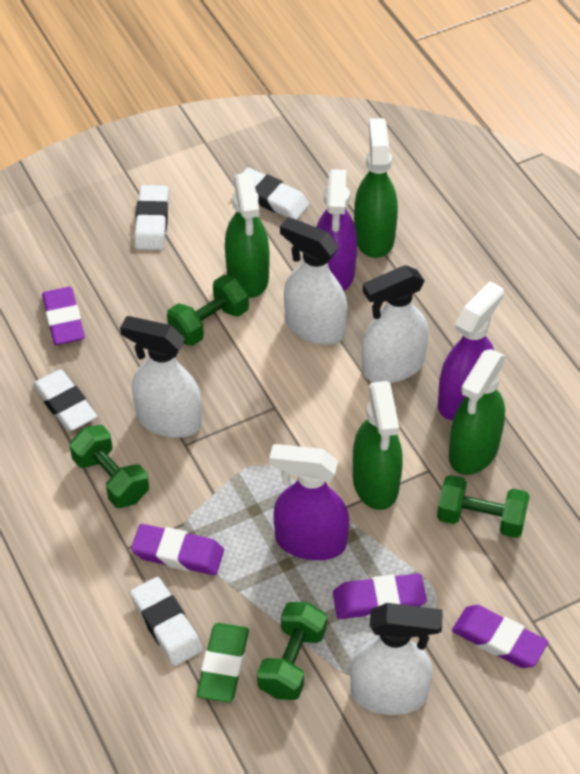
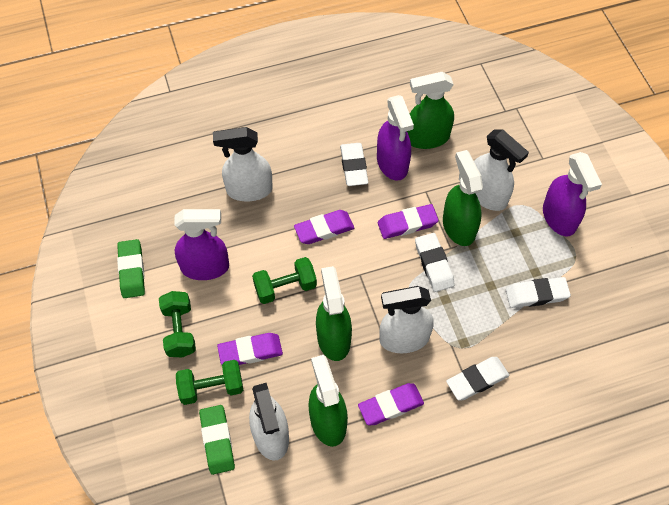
green dumbbell: 4 -> 3
green eraser: 1 -> 2

